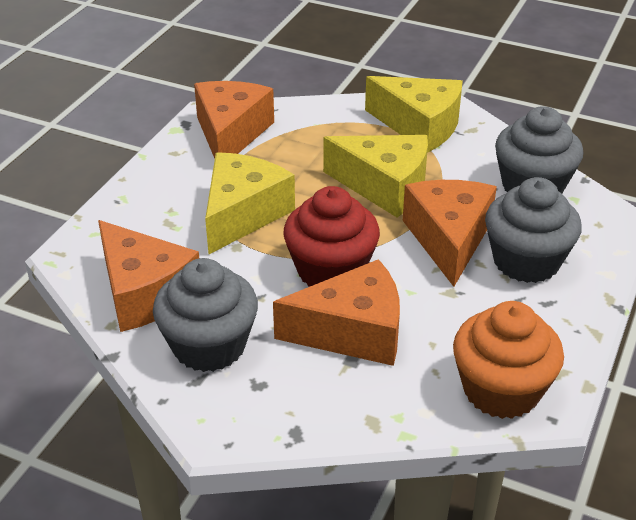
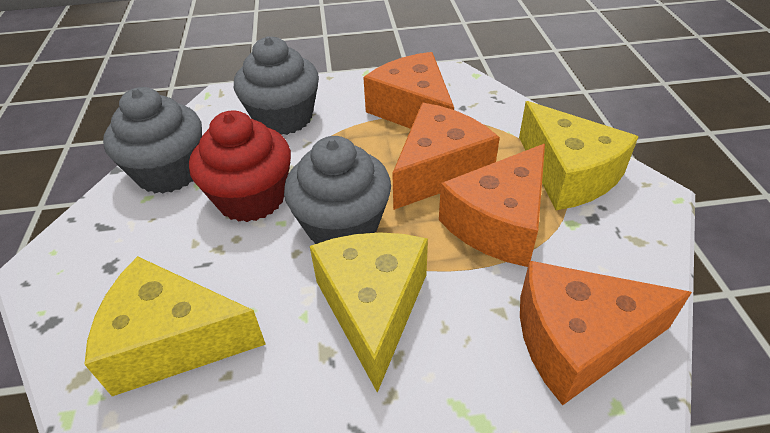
orange cupcake: 1 -> 0

